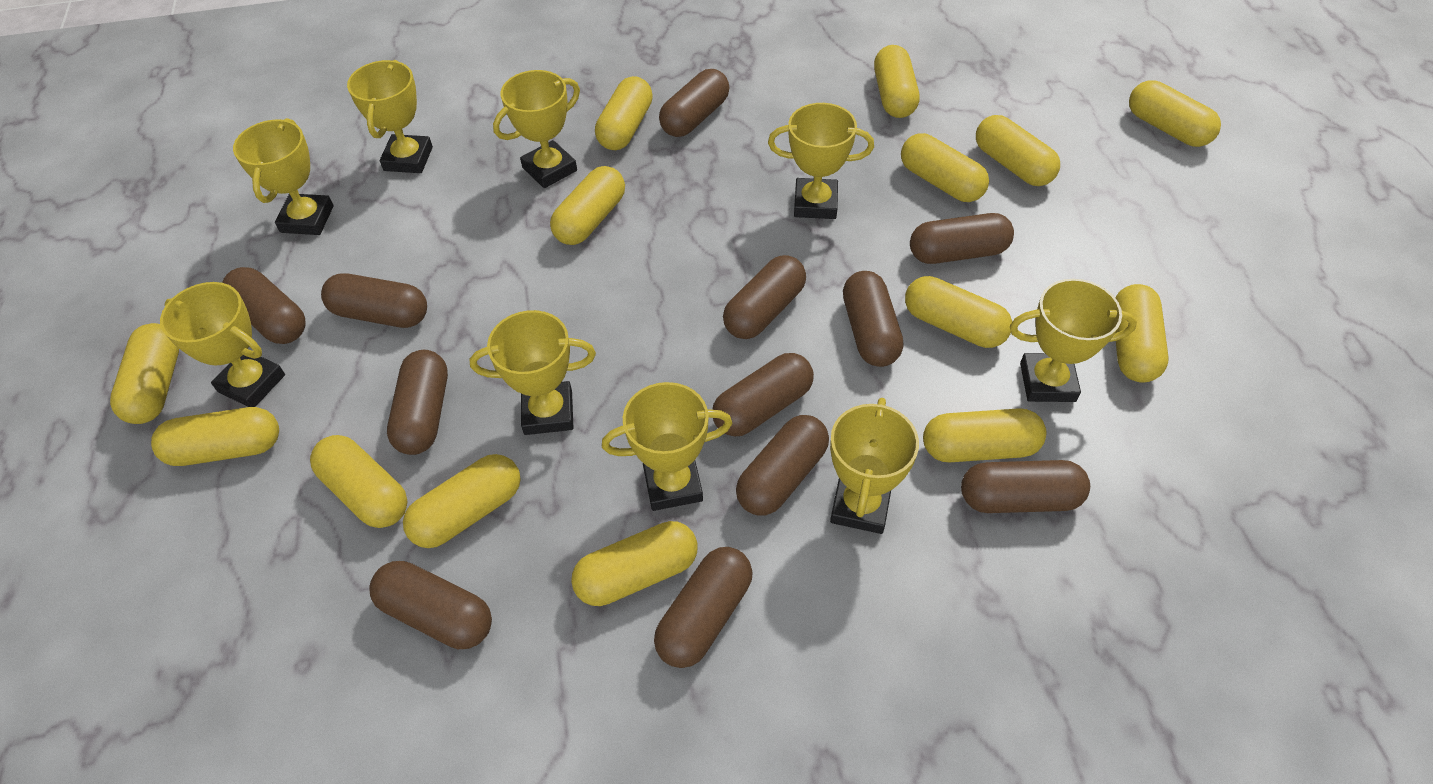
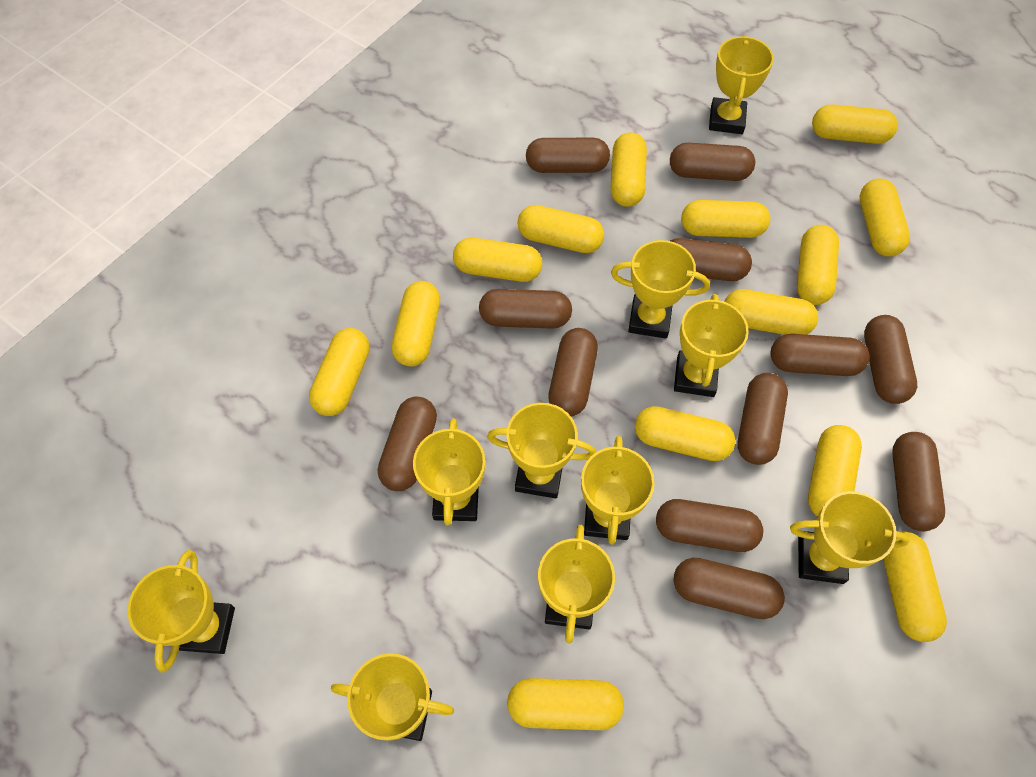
yellow trophy: 9 -> 10

